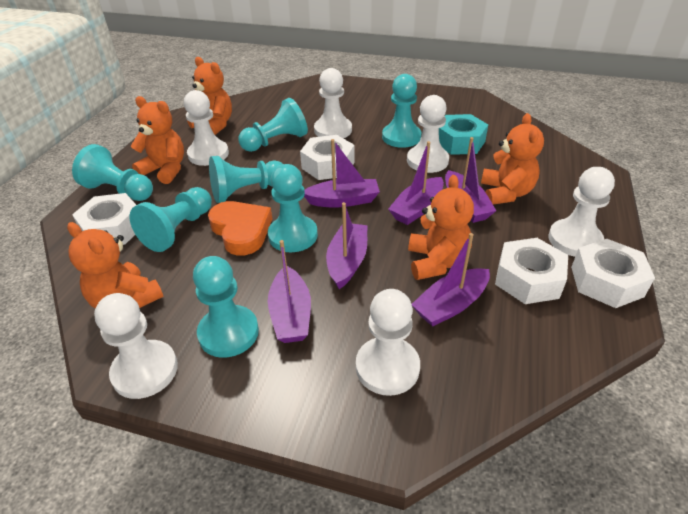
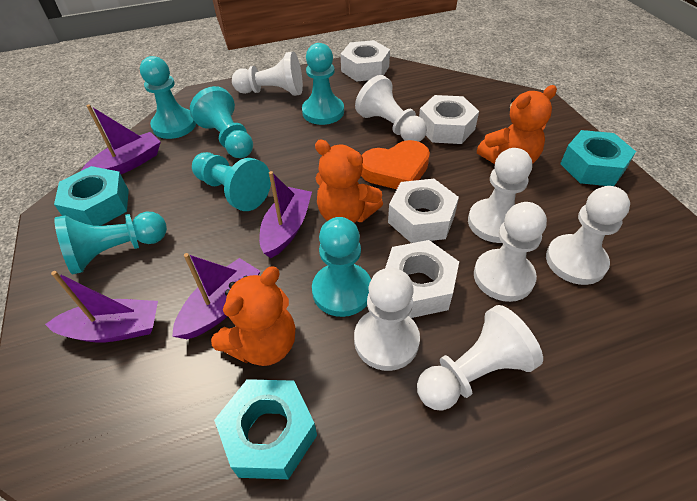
orange teddy bear: 5 -> 3
purple boat: 6 -> 4
turquoise nut: 1 -> 3
turquoise pawn: 7 -> 6
white pawn: 6 -> 7

